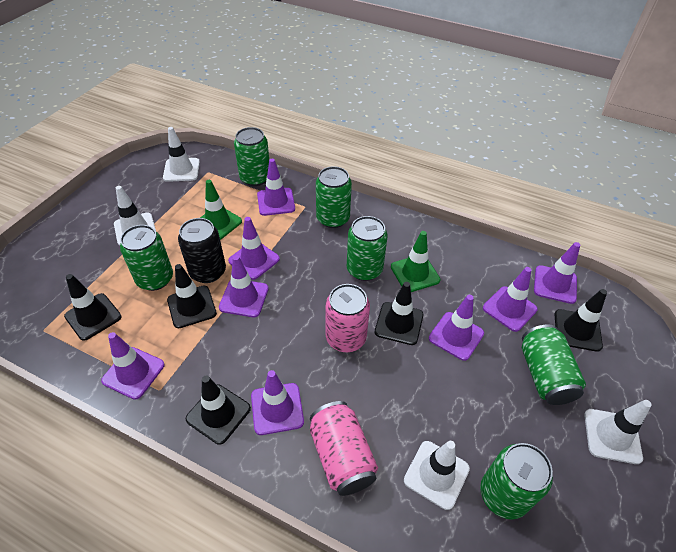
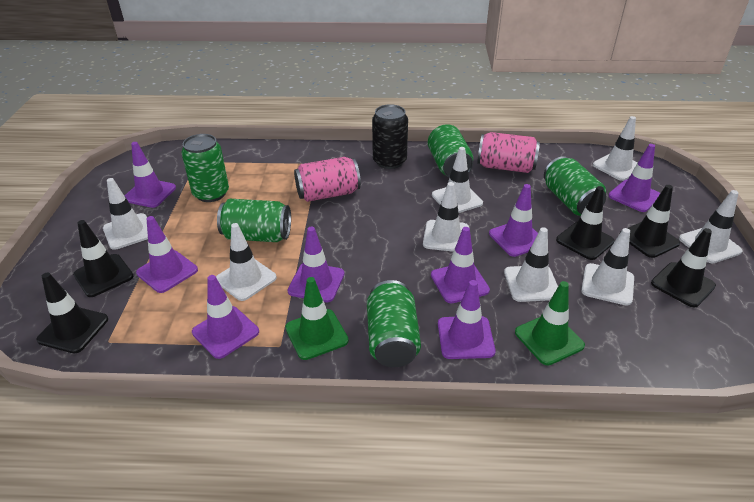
green can: 6 -> 5
white traffic cone: 4 -> 8

